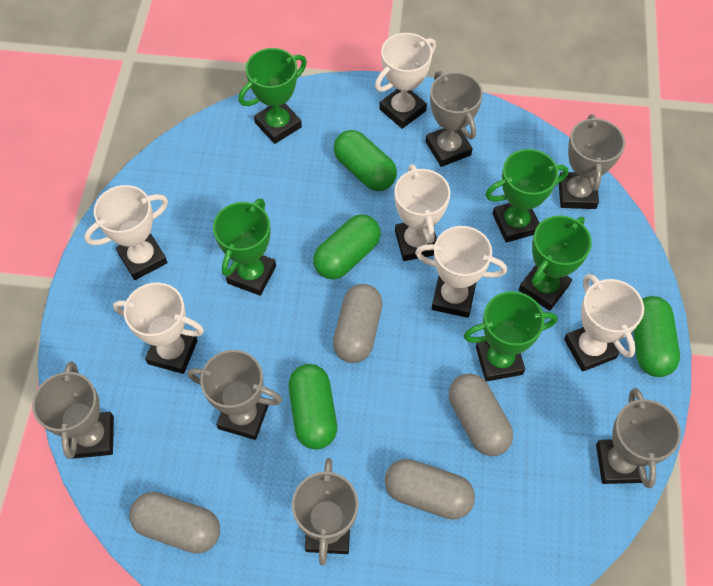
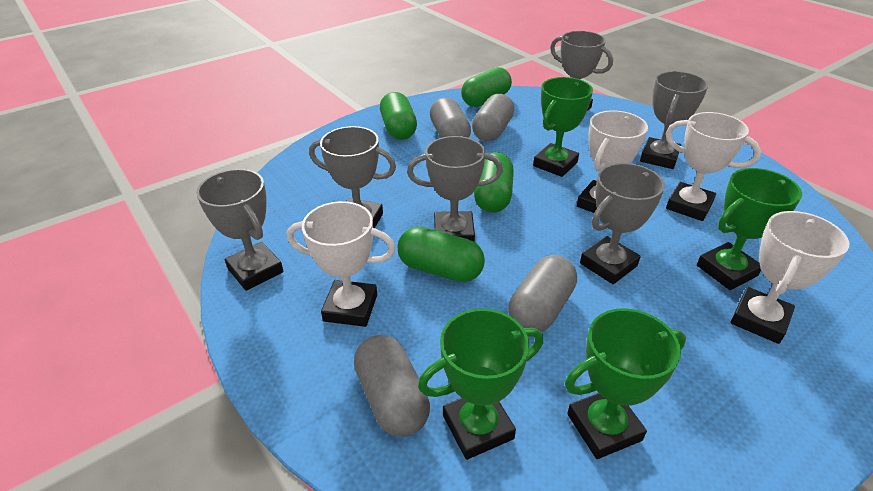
green trophy: 5 -> 4
white trophy: 6 -> 4

